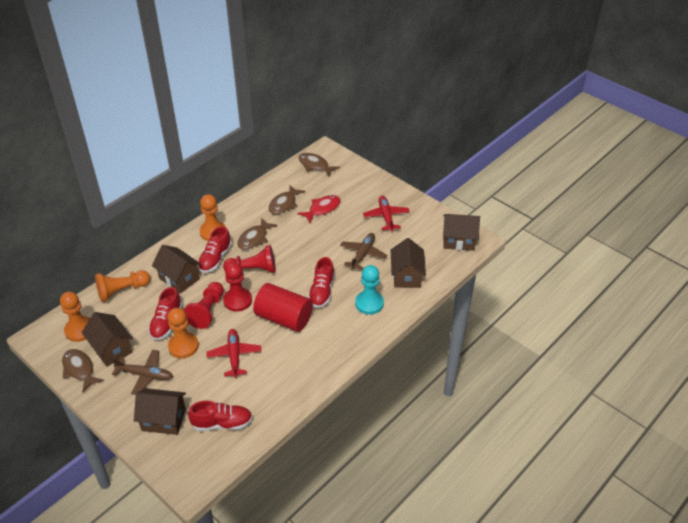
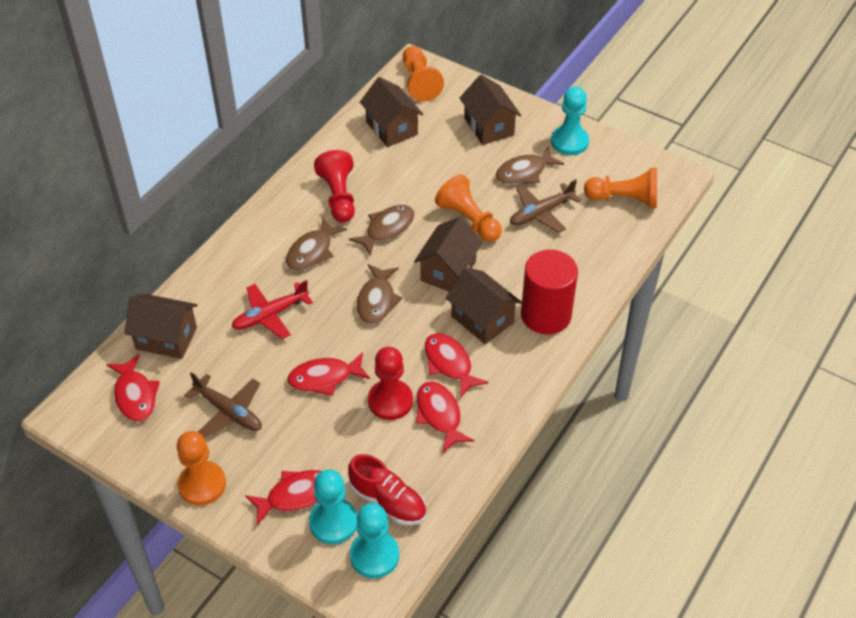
red fish: 1 -> 5
red pawn: 3 -> 2
red plane: 2 -> 1
red shoe: 4 -> 1
turquoise pawn: 1 -> 3

